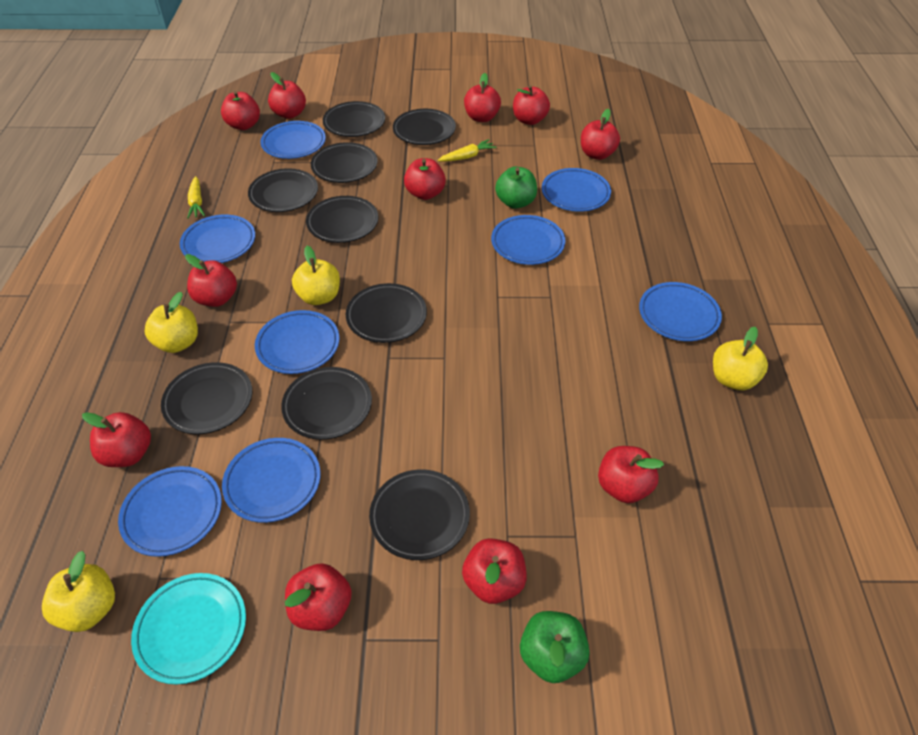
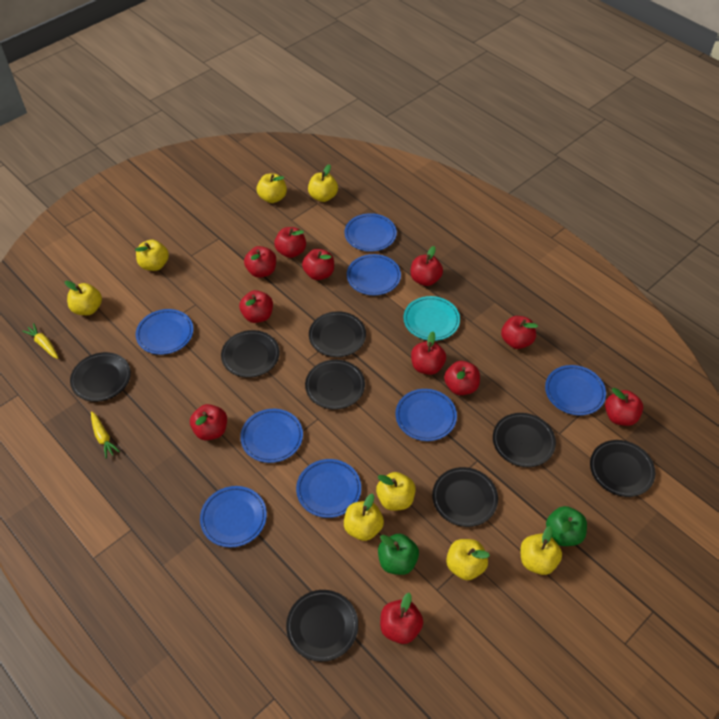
black plate: 9 -> 8
yellow apple: 4 -> 8

